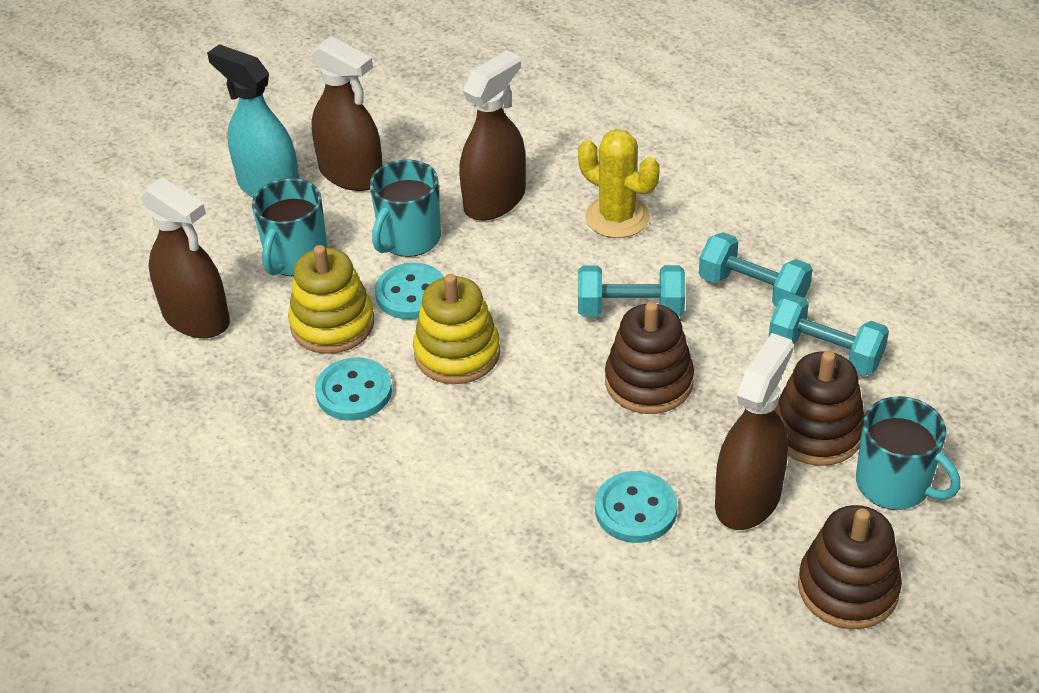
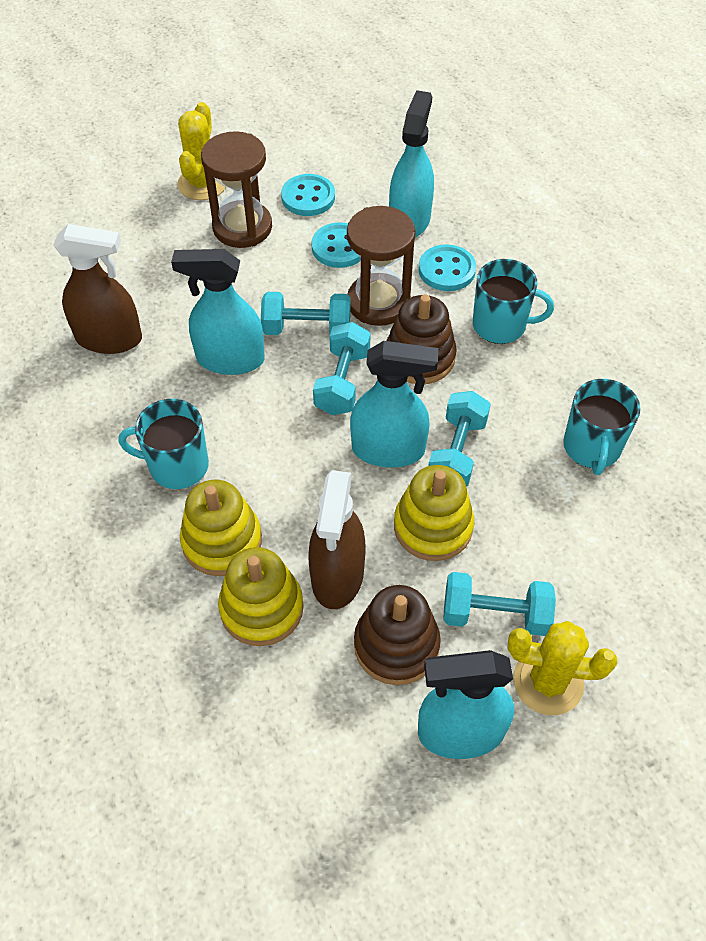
brown hourglass: 0 -> 2
brown spray bottle: 4 -> 2
brown stacking toy: 3 -> 2
turquoise dumbbell: 3 -> 4
turquoise spray bottle: 1 -> 4
yellow cactus: 1 -> 2
yellow stacking toy: 2 -> 3

